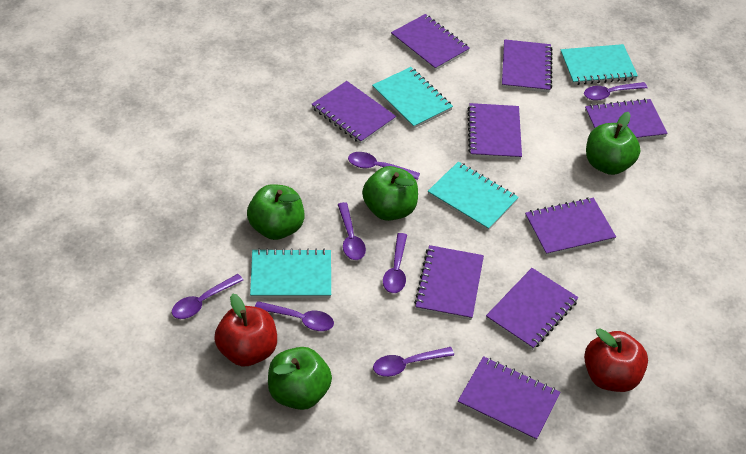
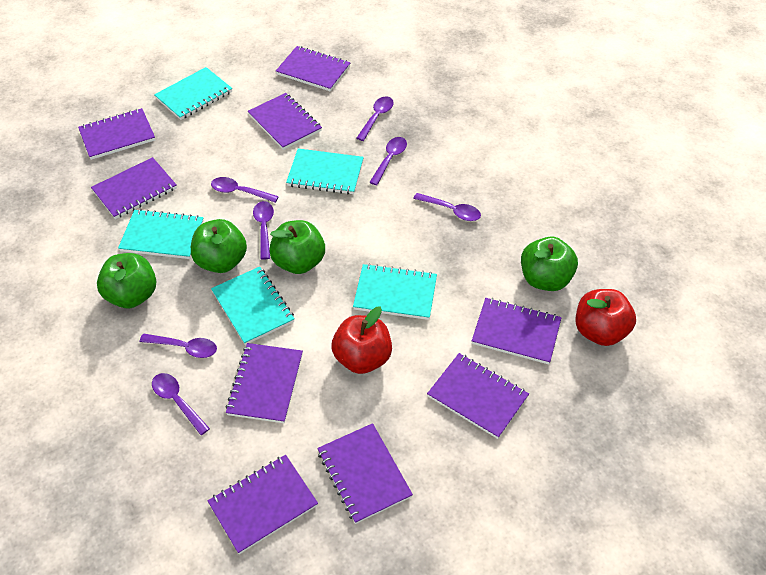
turquoise notebook: 4 -> 5

